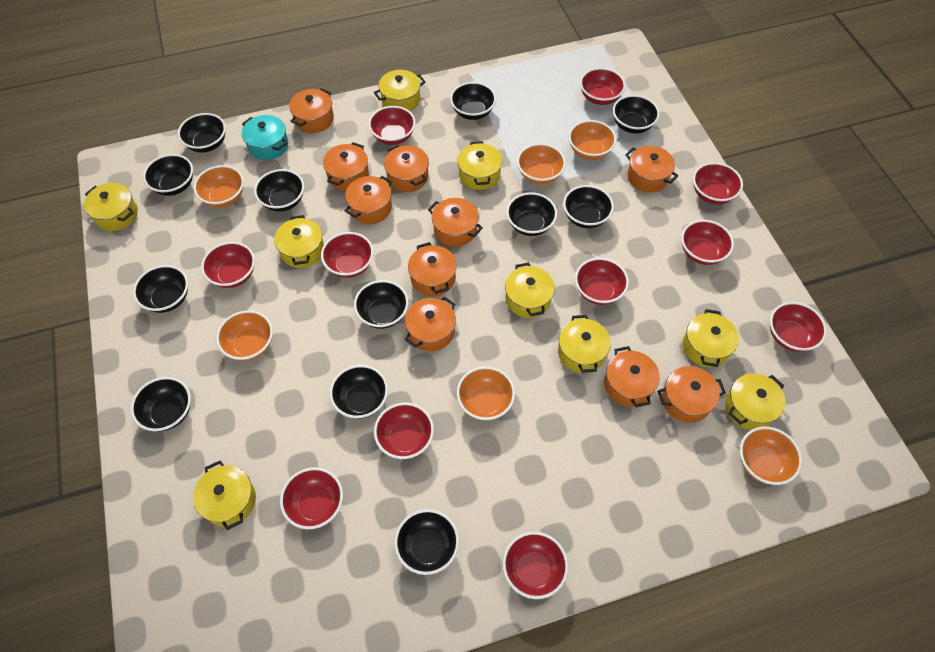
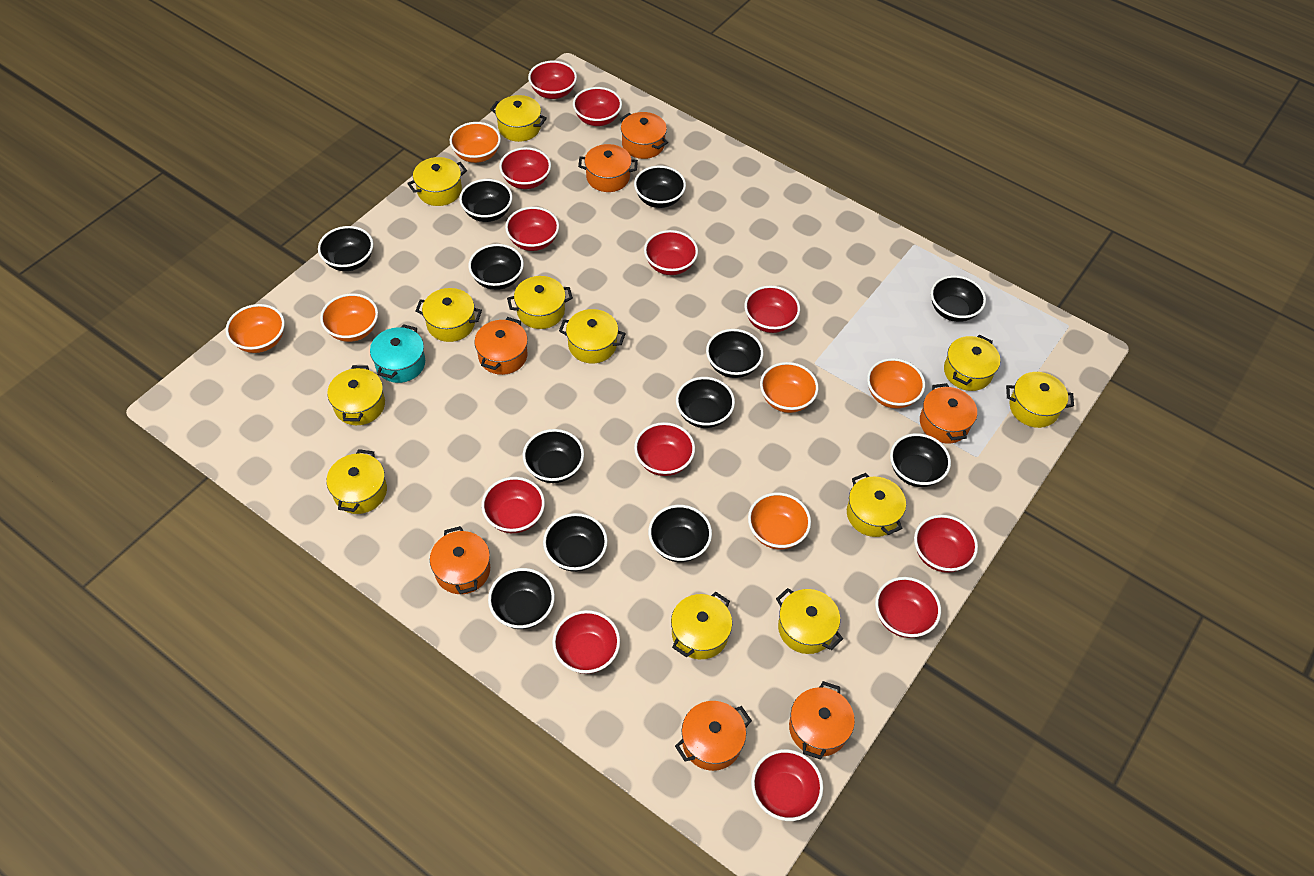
orange pot: 10 -> 7
red bowl: 11 -> 12
yellow pot: 9 -> 12

